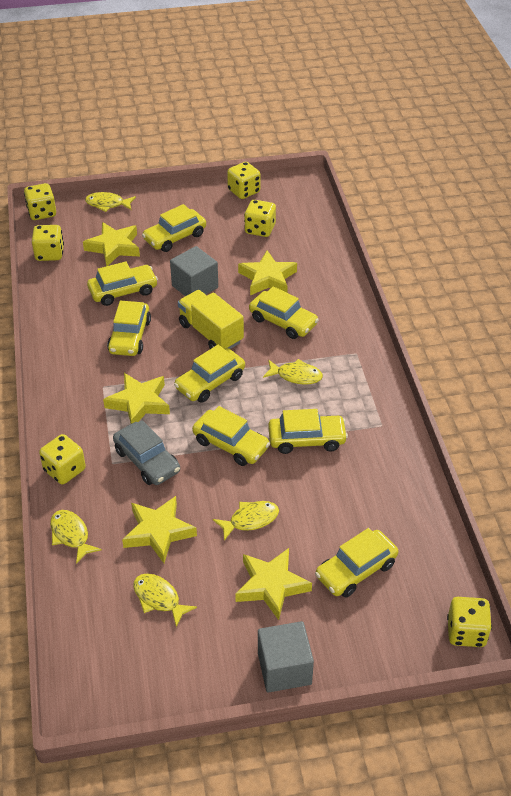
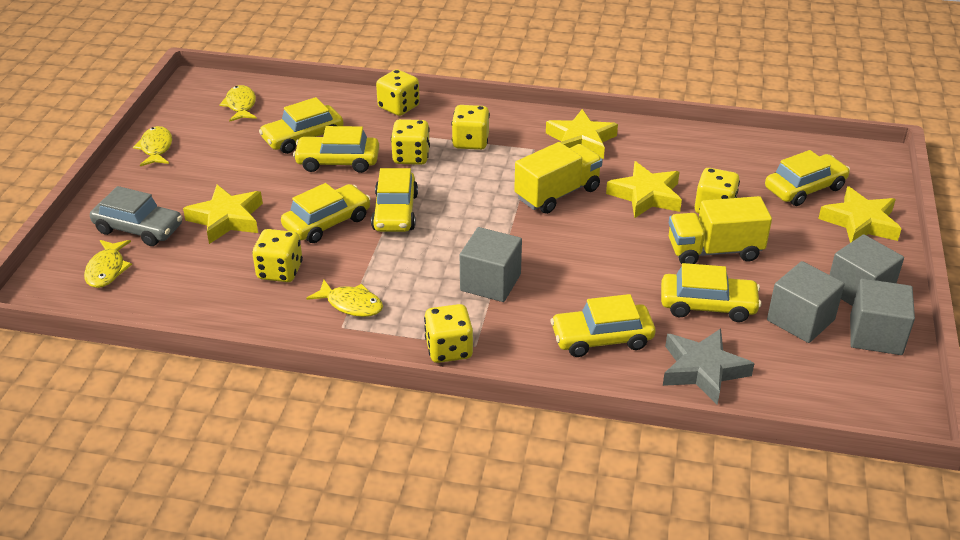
grey cube: 2 -> 4
grey star: 0 -> 1
yellow car: 8 -> 7
yellow fish: 5 -> 4
yellow star: 5 -> 4
yellow truck: 1 -> 2

